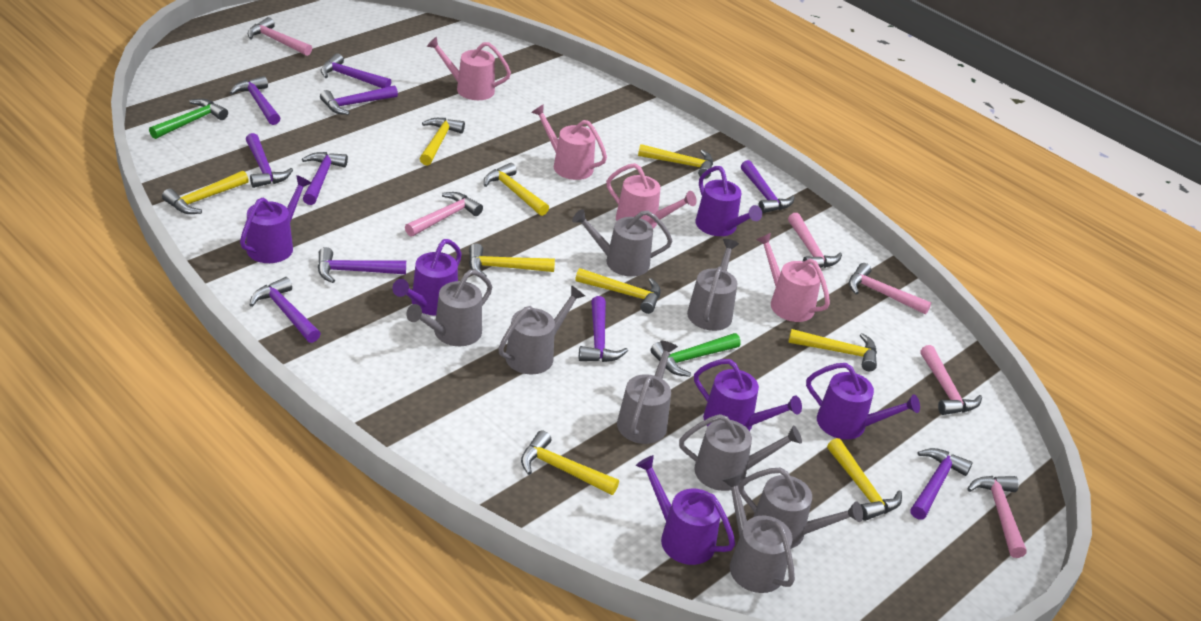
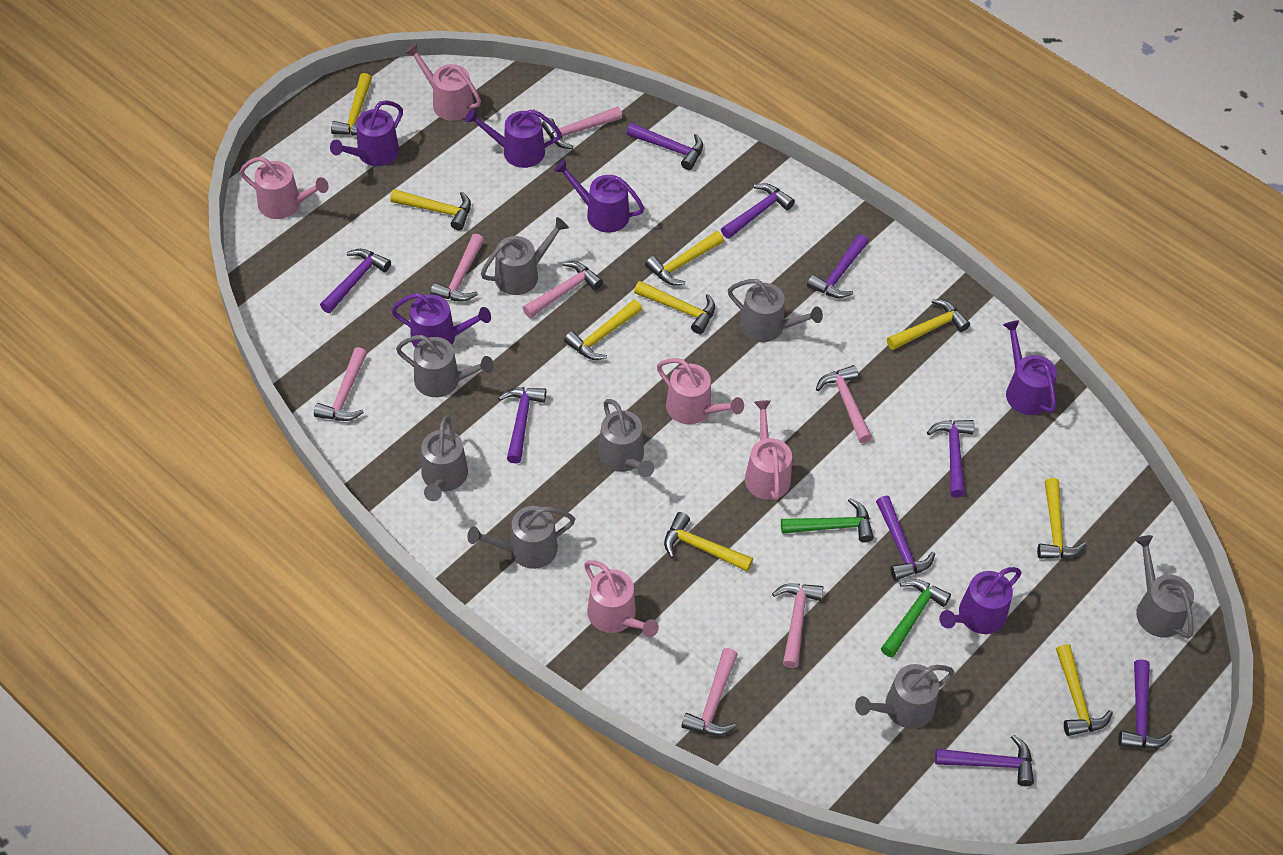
pink hammer: 6 -> 7
pink watering can: 4 -> 5
purple hammer: 10 -> 9

